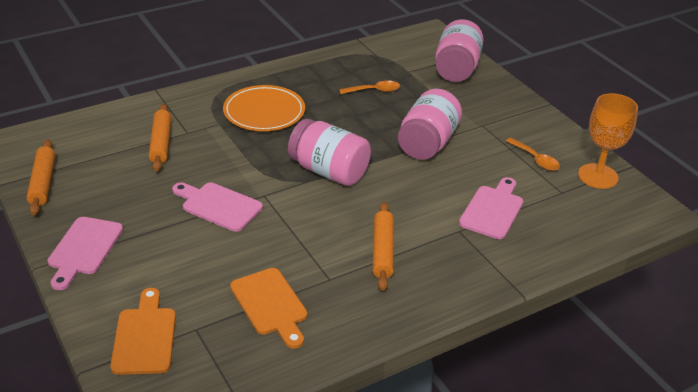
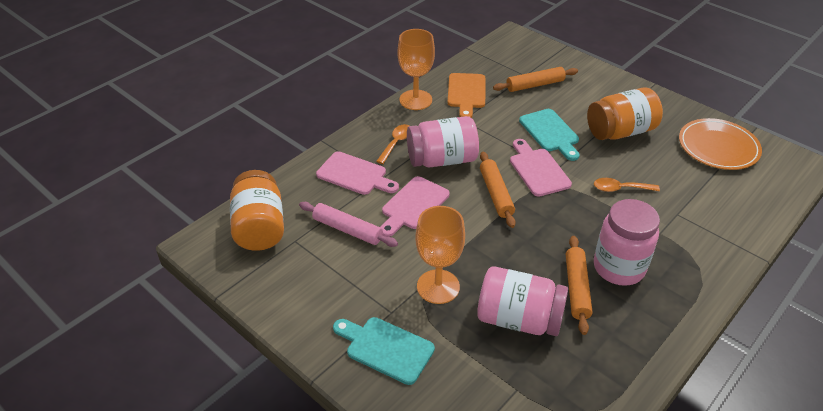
orange cutting board: 2 -> 1
orange goblet: 1 -> 2
orange jar: 0 -> 2
pink rolling pin: 0 -> 1
turquoise cutting board: 0 -> 2

